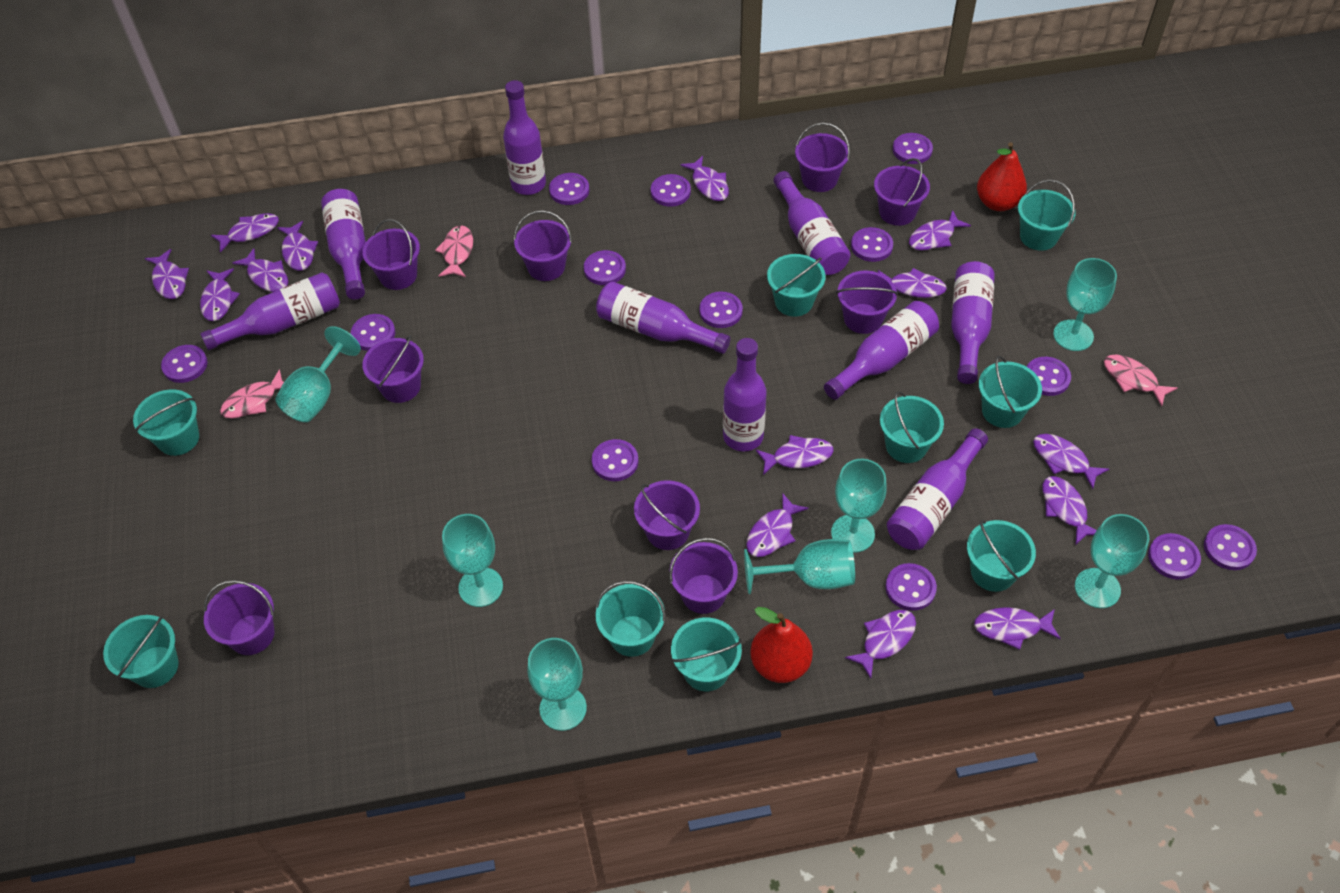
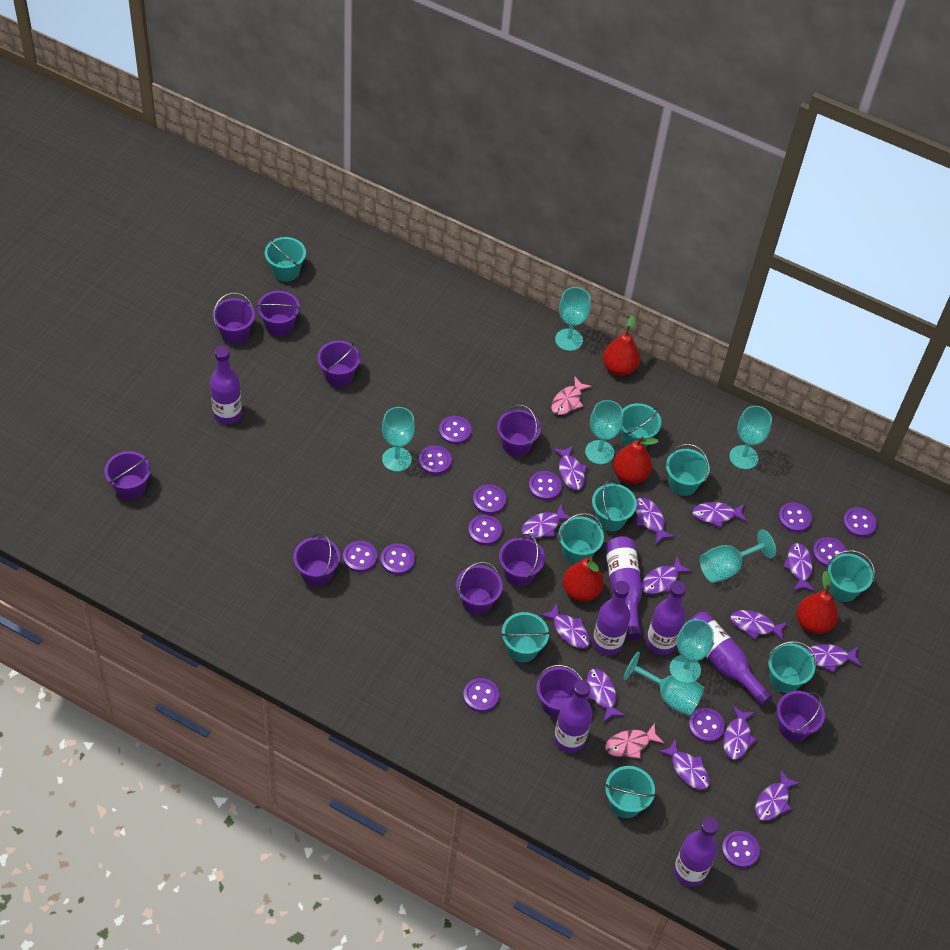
pink fish: 3 -> 2
purple bottle: 9 -> 7
purple bucket: 9 -> 10
purple fish: 14 -> 13
red pear: 2 -> 4

